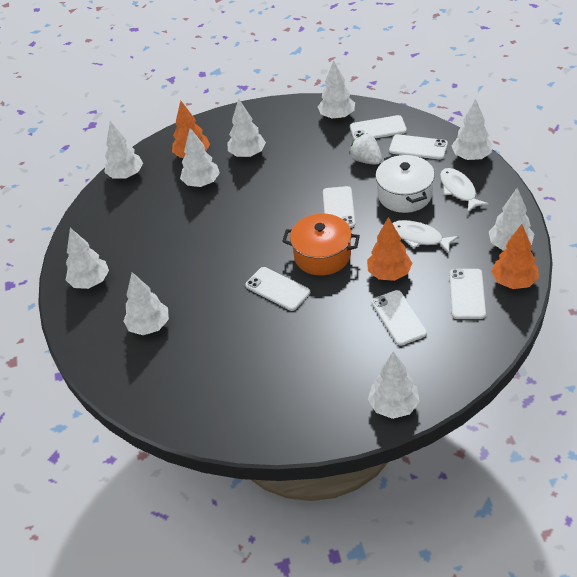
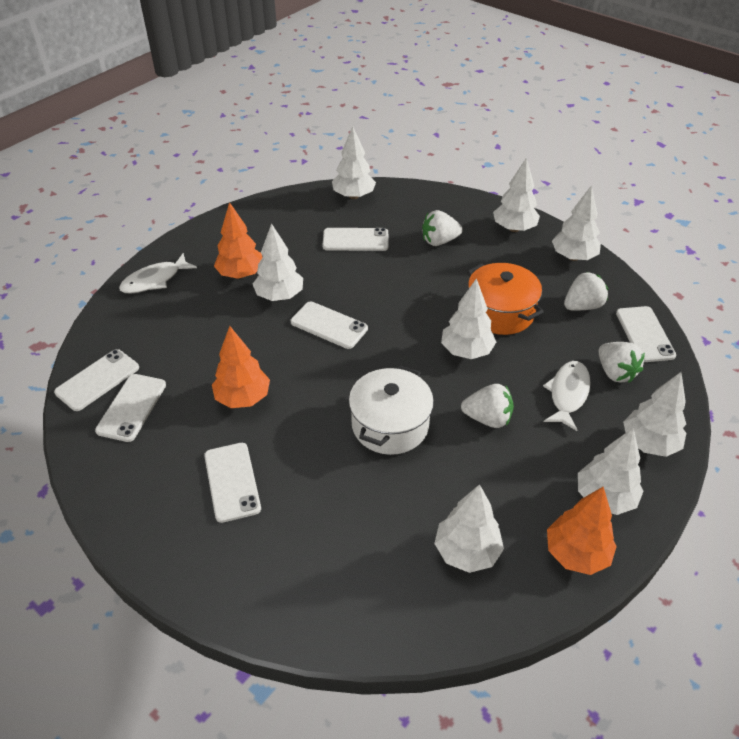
white strawberry: 1 -> 4
white tree: 9 -> 8

